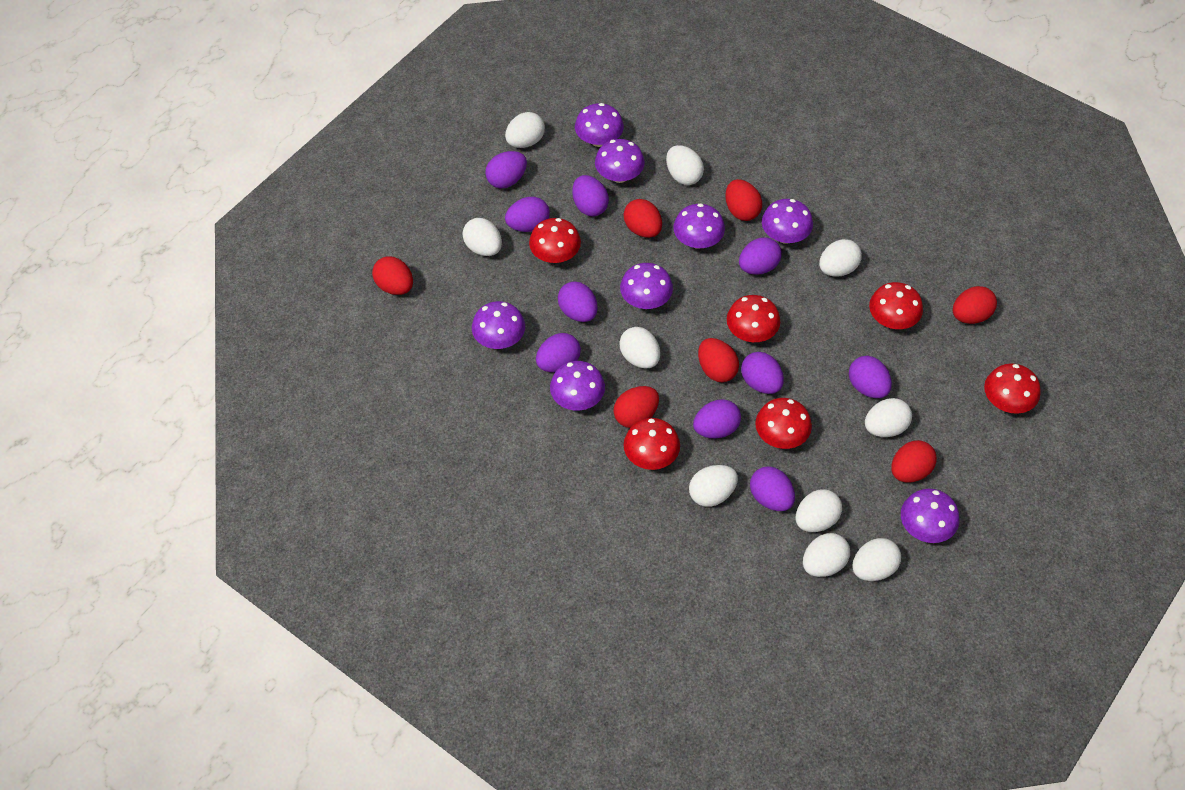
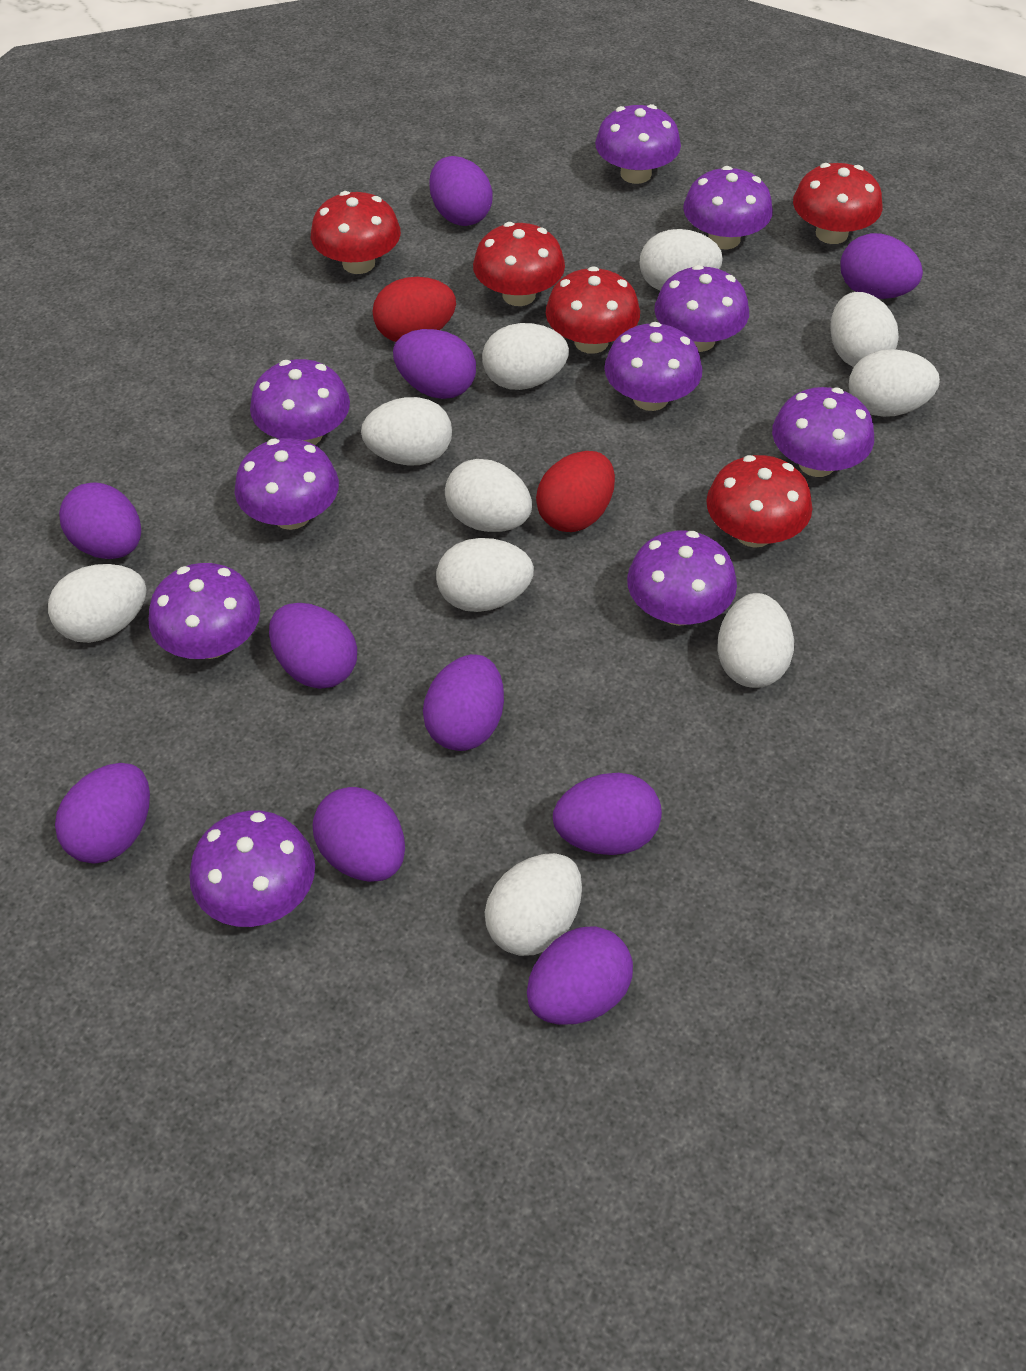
purple mushroom: 8 -> 10
red egg: 7 -> 2
red mushroom: 6 -> 5

